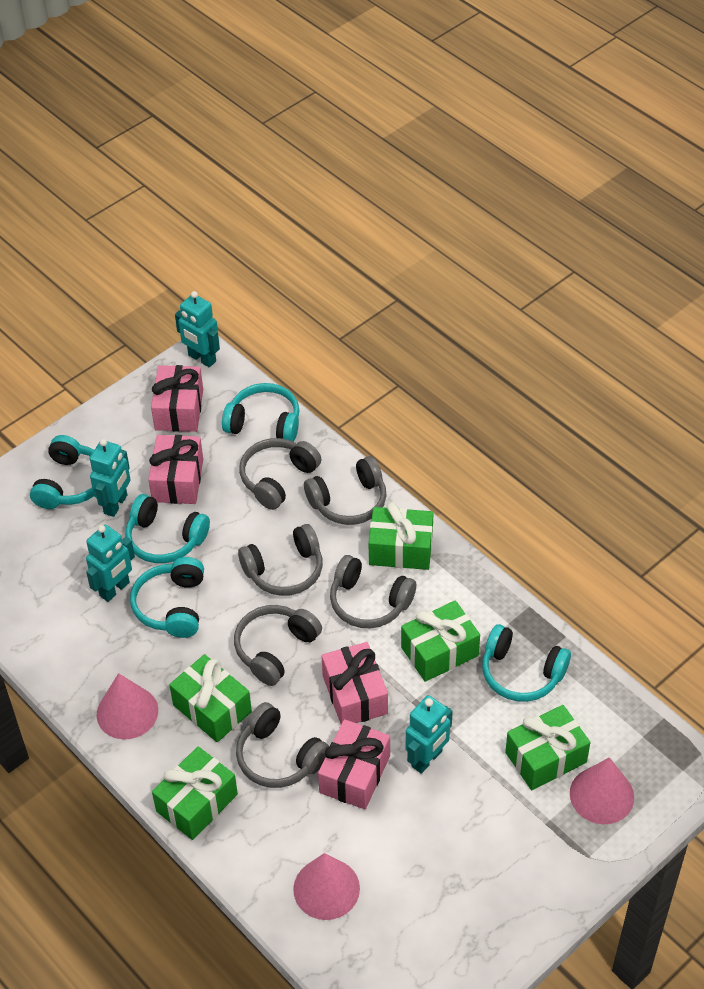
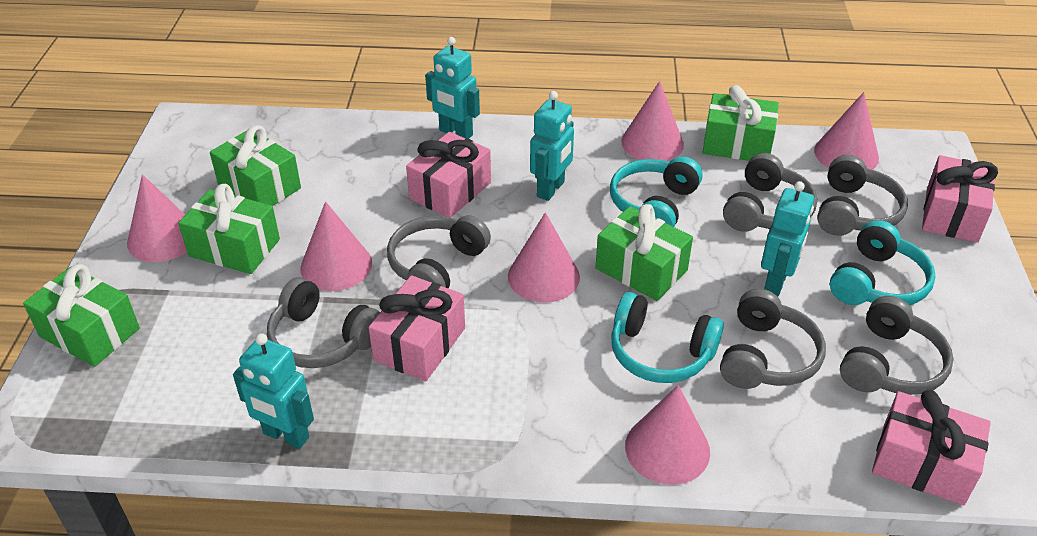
pink cone: 3 -> 6
turquoise headphones: 5 -> 3

